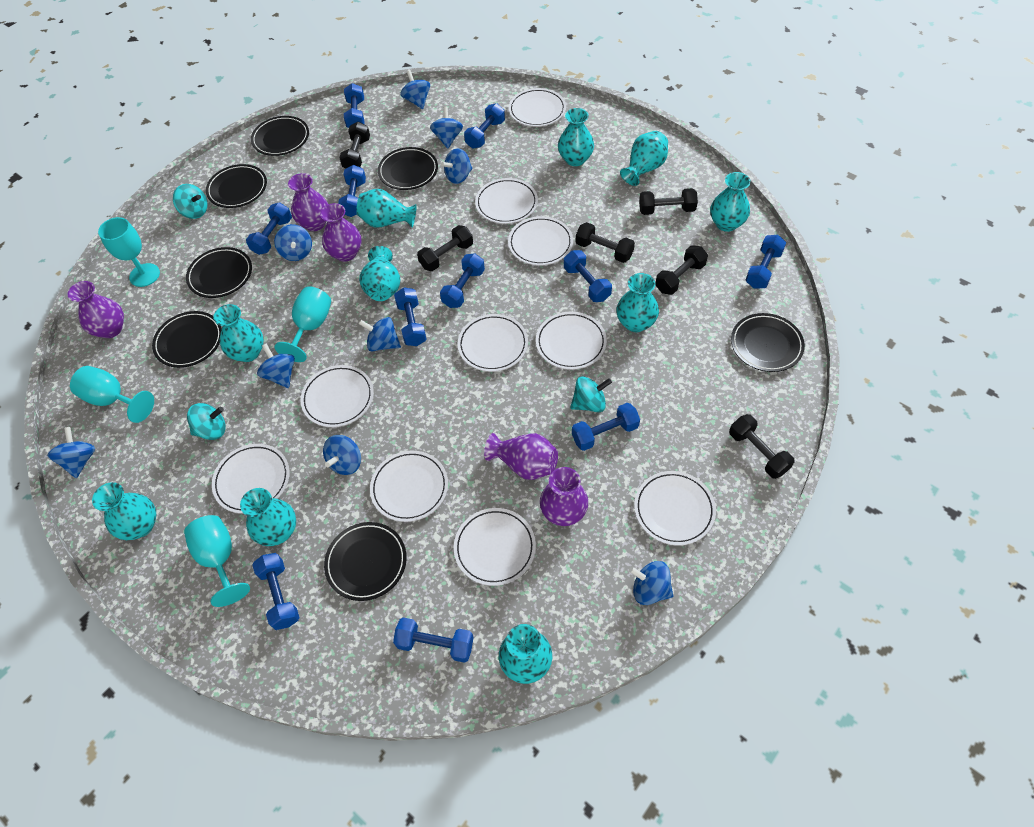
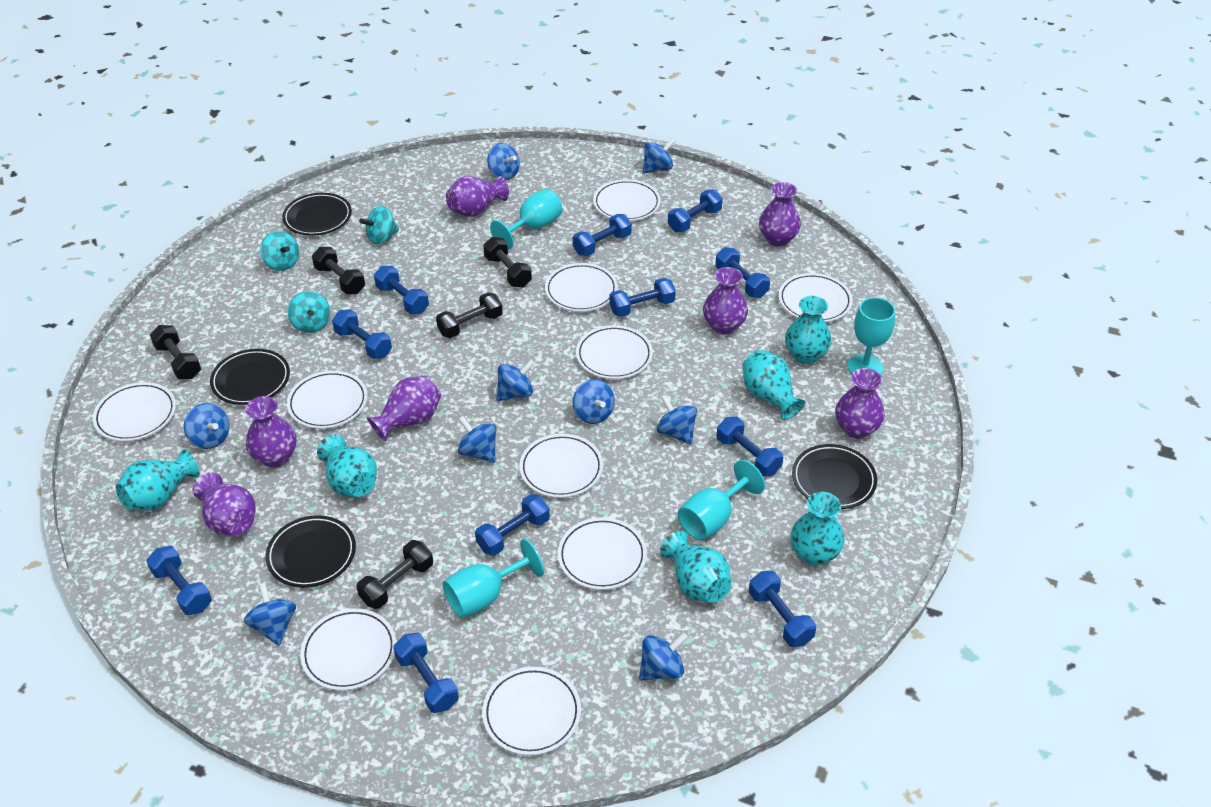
black dumbbell: 6 -> 5
black plate: 7 -> 4
purple vase: 5 -> 7
turquoise vase: 10 -> 6

